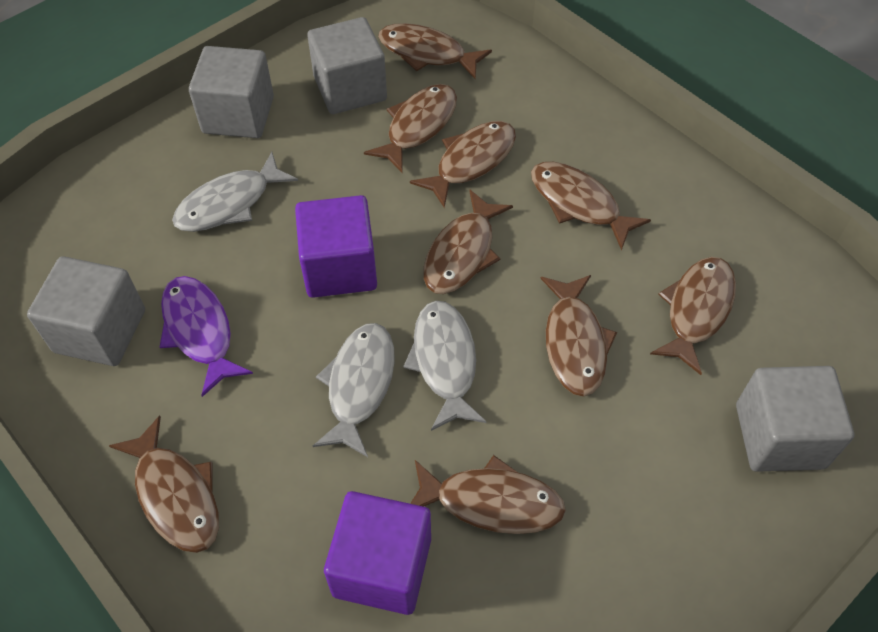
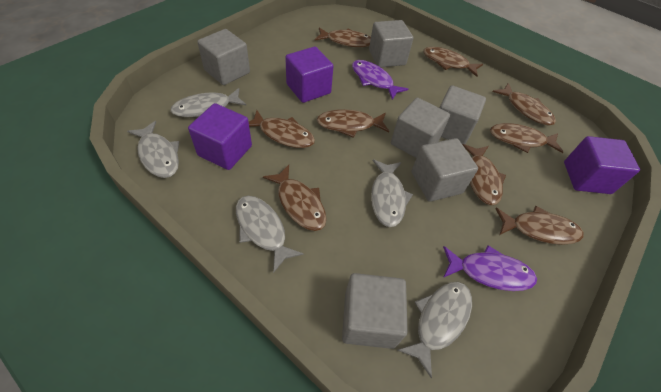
grey cube: 4 -> 6
grey fish: 3 -> 5
purple cube: 2 -> 3
purple fish: 1 -> 2

